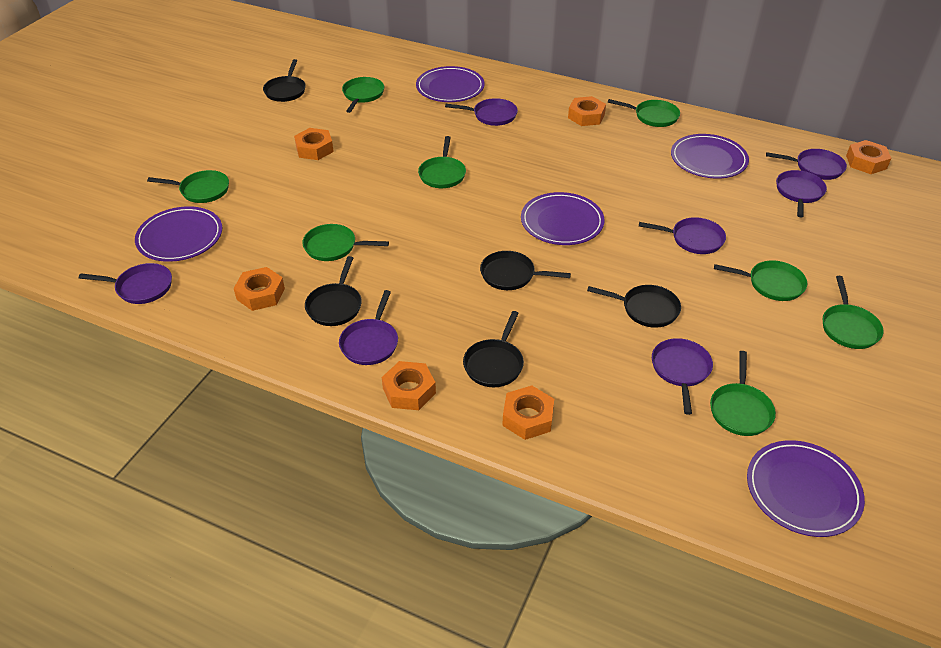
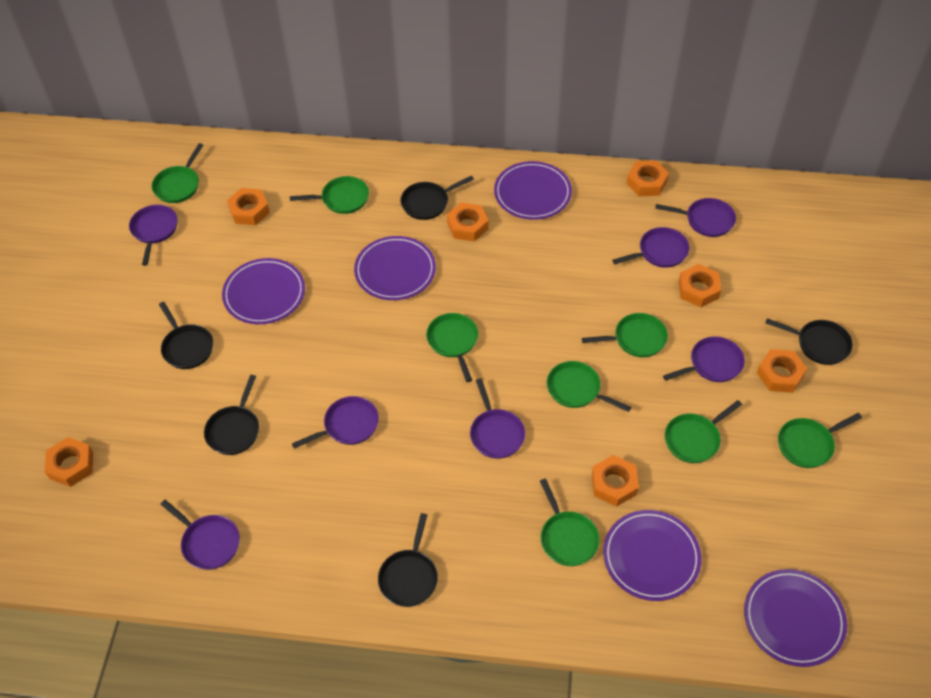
orange nut: 6 -> 7

